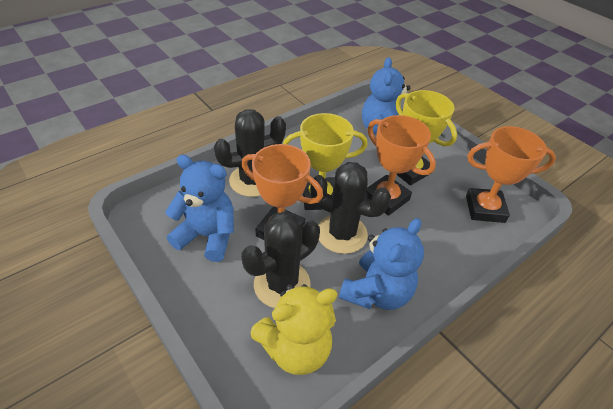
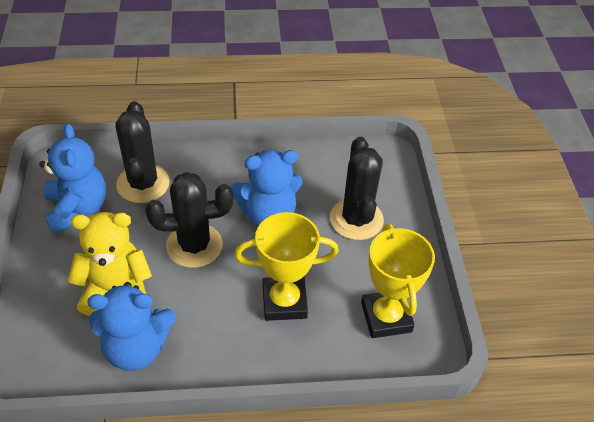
orange trophy: 3 -> 0

